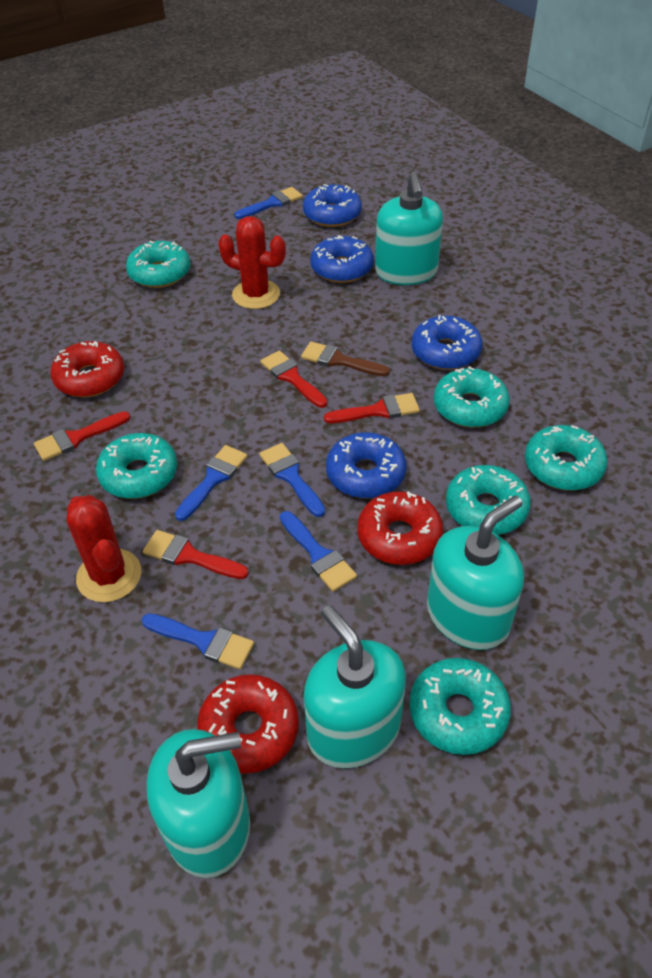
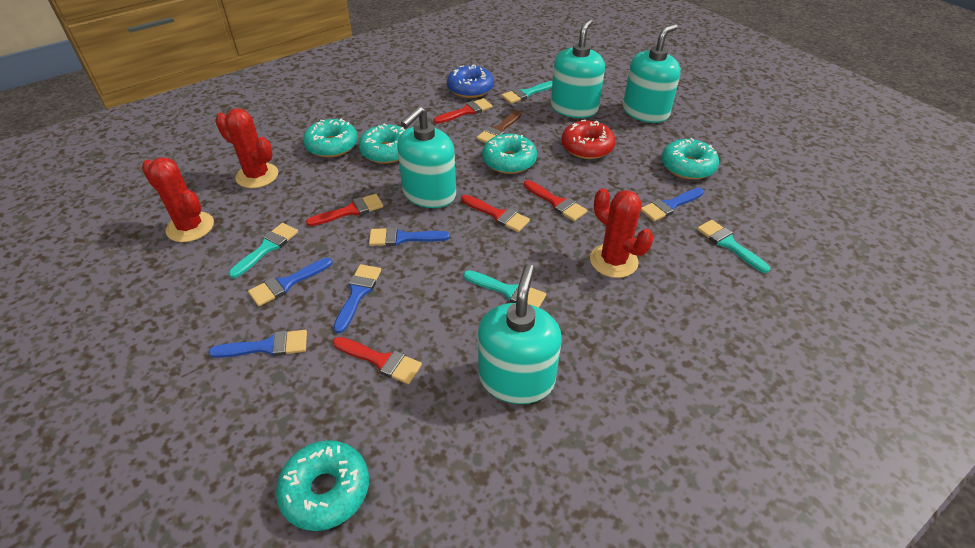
blue donut: 4 -> 1
red brush: 4 -> 5
red cactus: 2 -> 3
red donut: 3 -> 1
turquoise brush: 0 -> 4
turquoise donut: 6 -> 5

